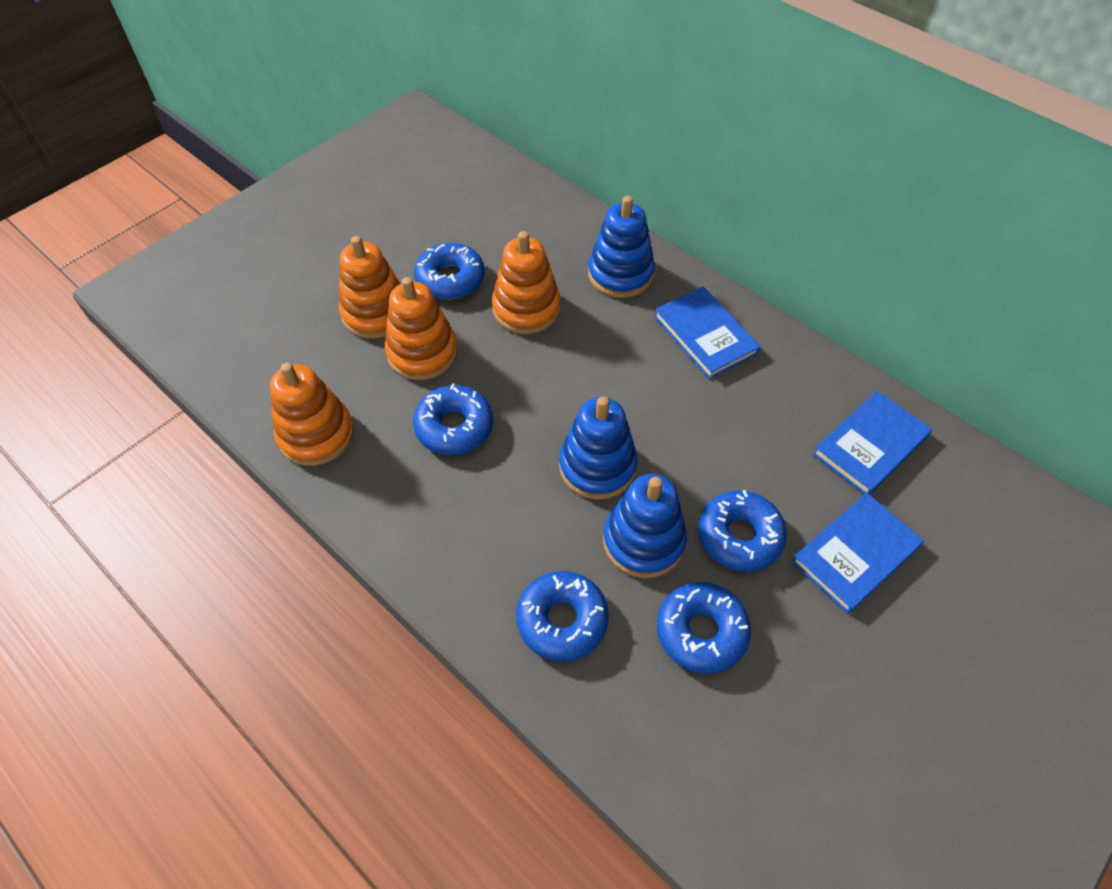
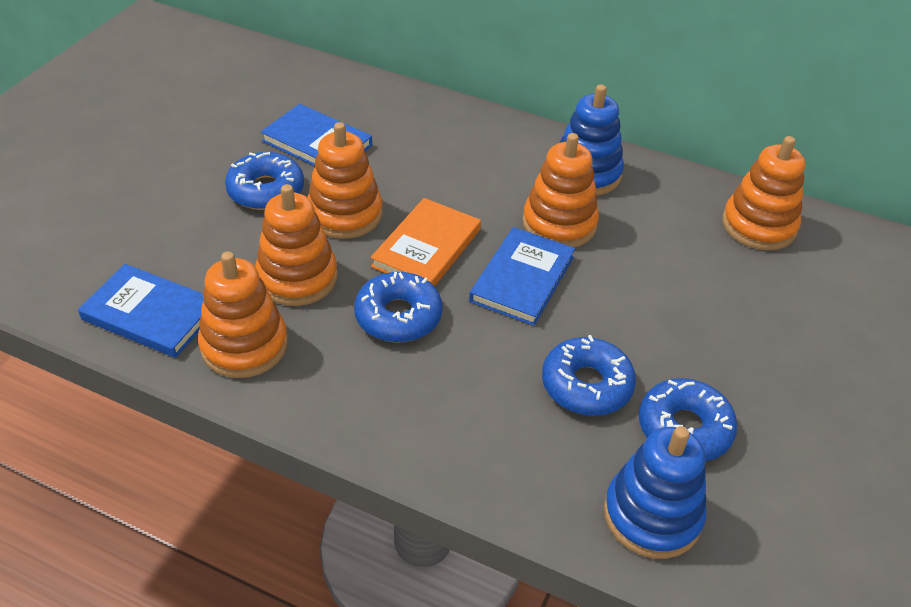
blue donut: 5 -> 4
blue stacking toy: 3 -> 2
orange book: 0 -> 1
orange stacking toy: 4 -> 5

